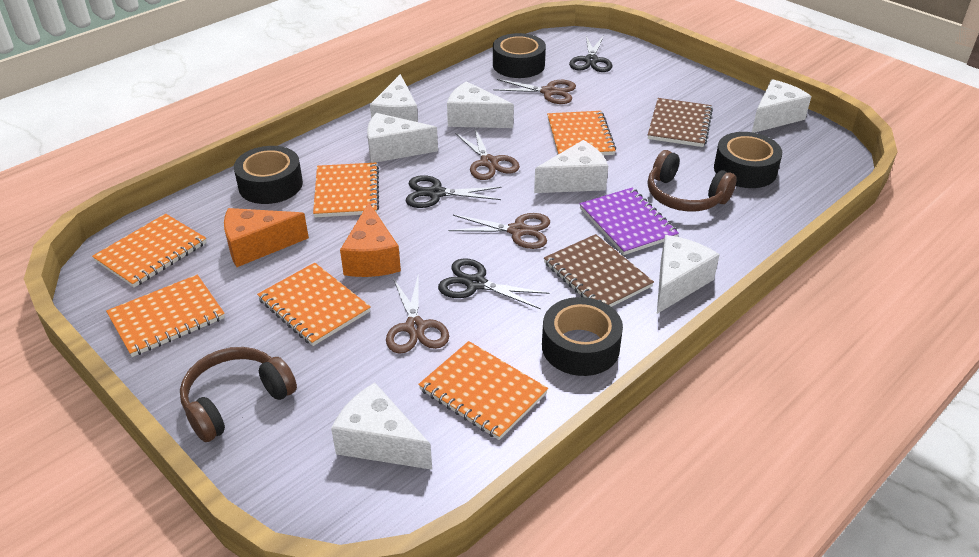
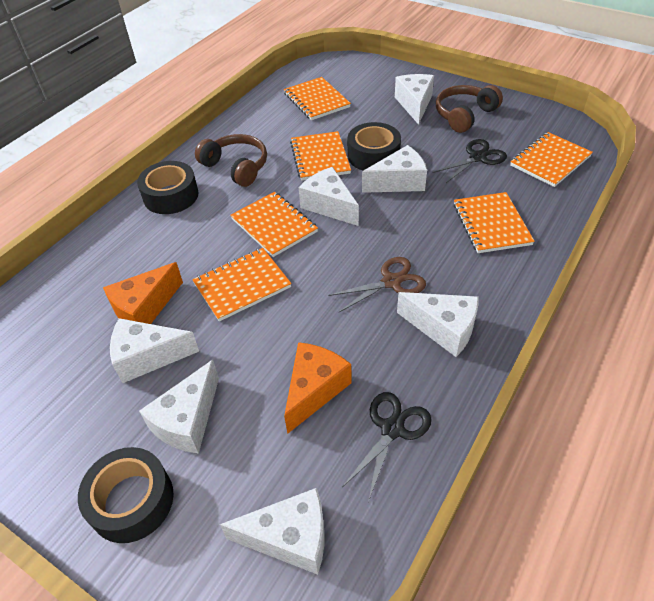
black scissors: 3 -> 2
black tape: 4 -> 3
brown notebook: 2 -> 0
brown scissors: 4 -> 1
purple notebook: 1 -> 0

